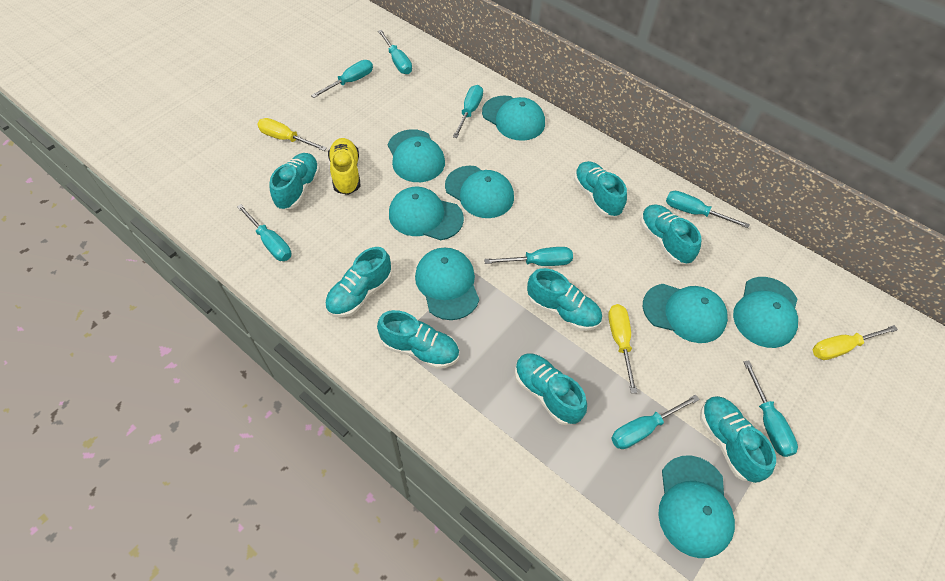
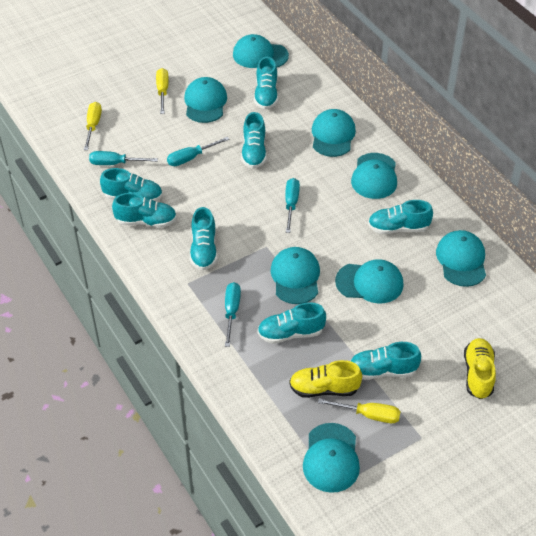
turquoise screwdriver: 8 -> 4
yellow shoe: 1 -> 2

